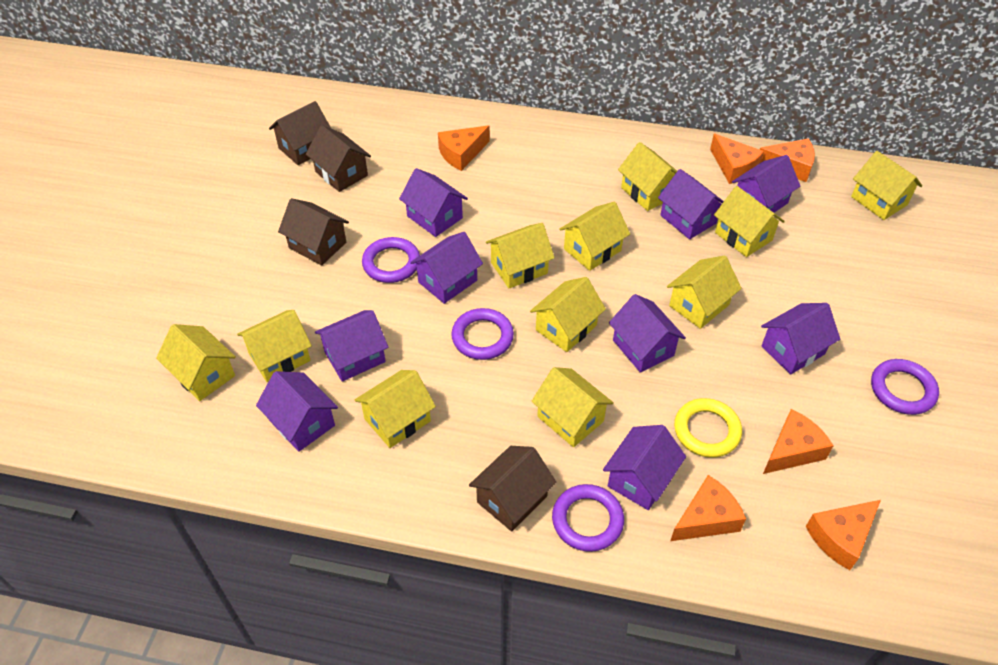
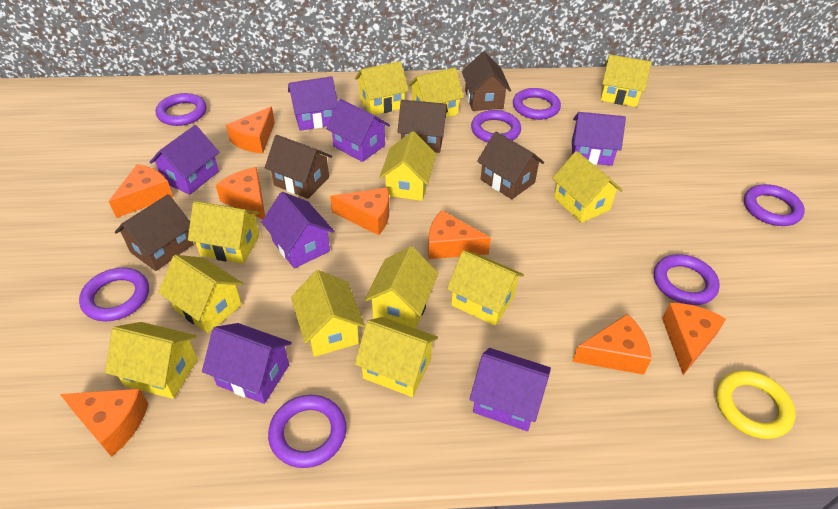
brown house: 4 -> 5
orange cheese: 6 -> 8
purple house: 9 -> 7
purple ring: 4 -> 7
yellow house: 11 -> 12

